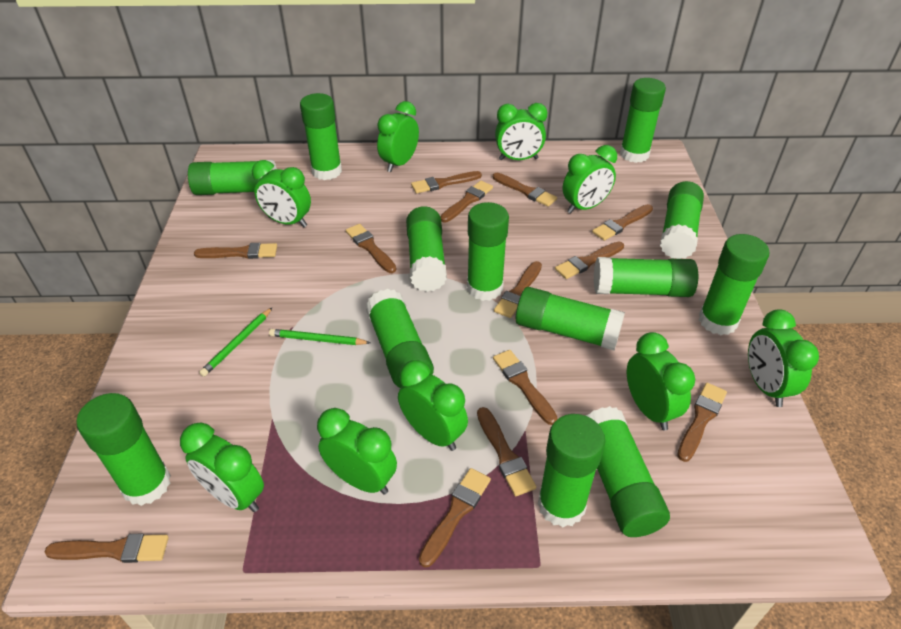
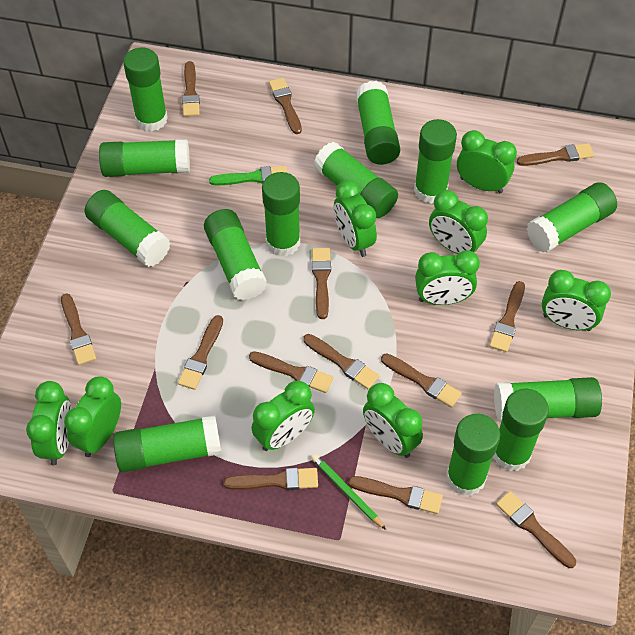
green brush: 0 -> 1
green pencil: 2 -> 1

